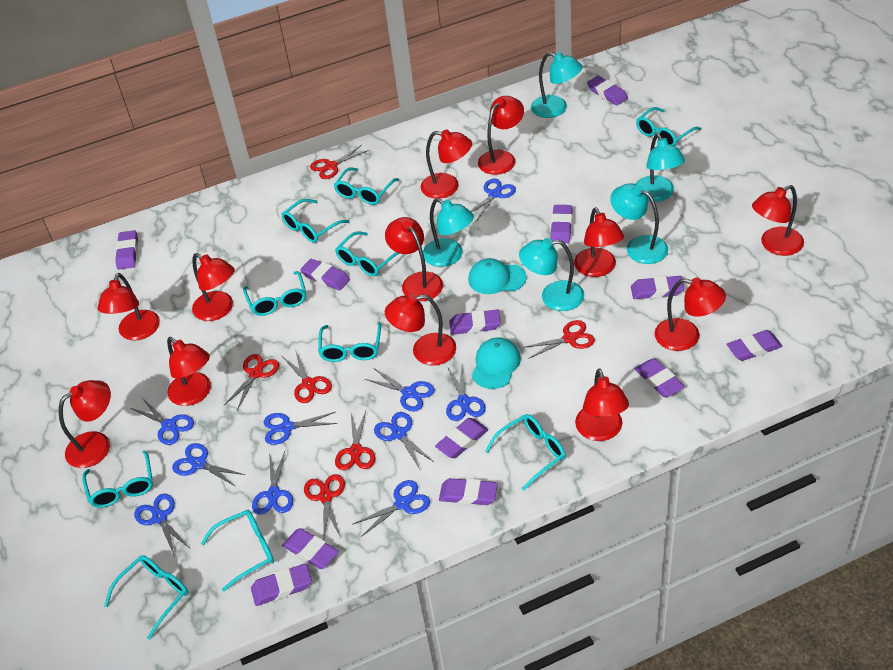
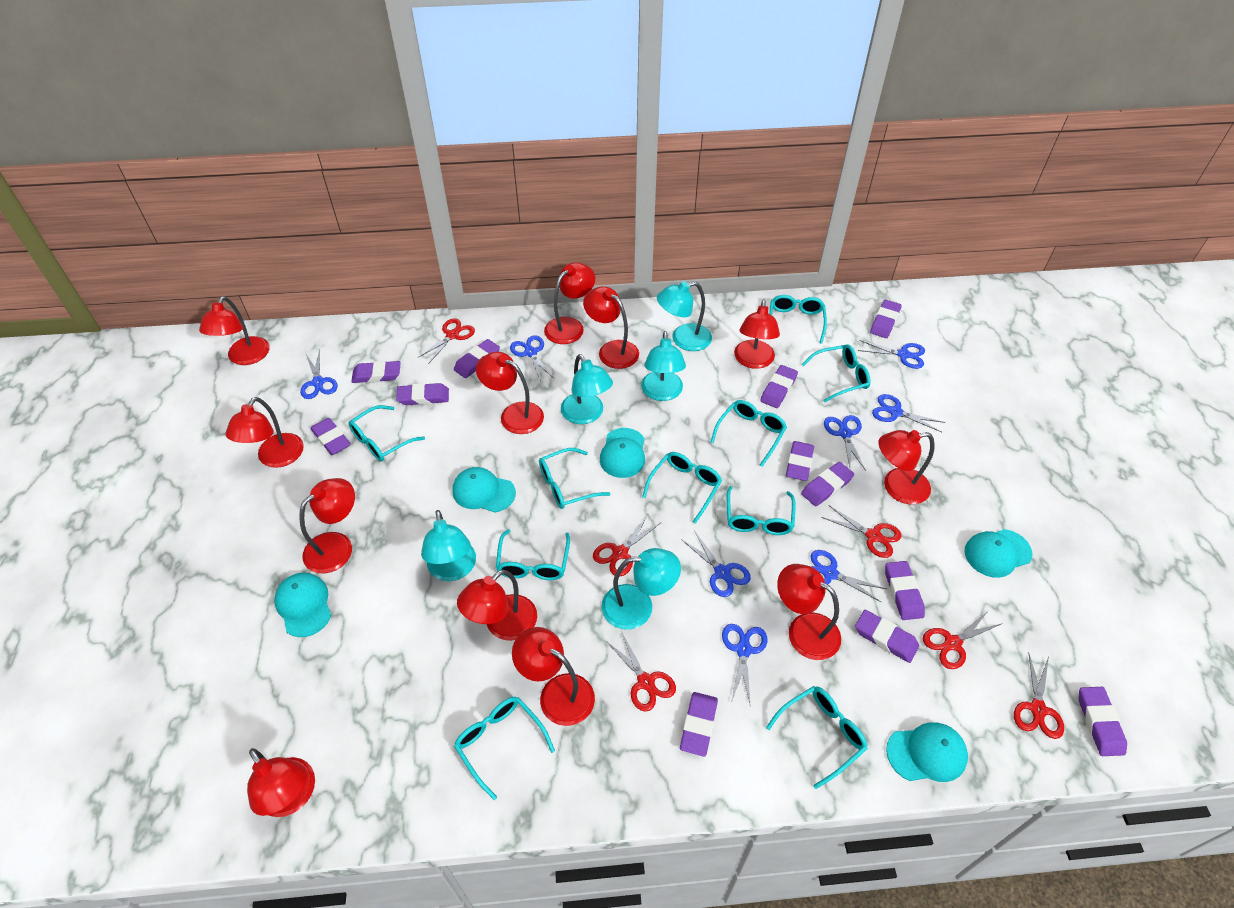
blue scissors: 10 -> 8
turquoise cap: 2 -> 5

